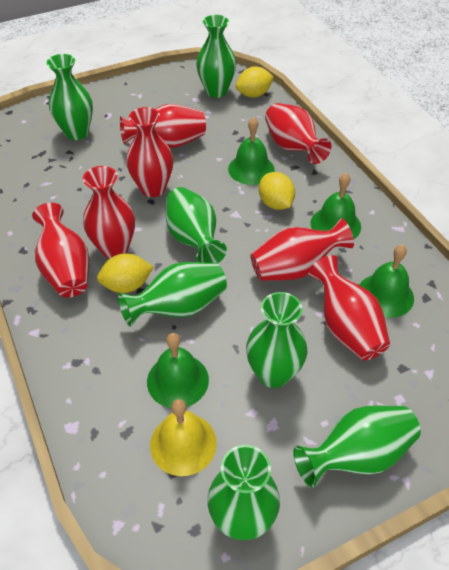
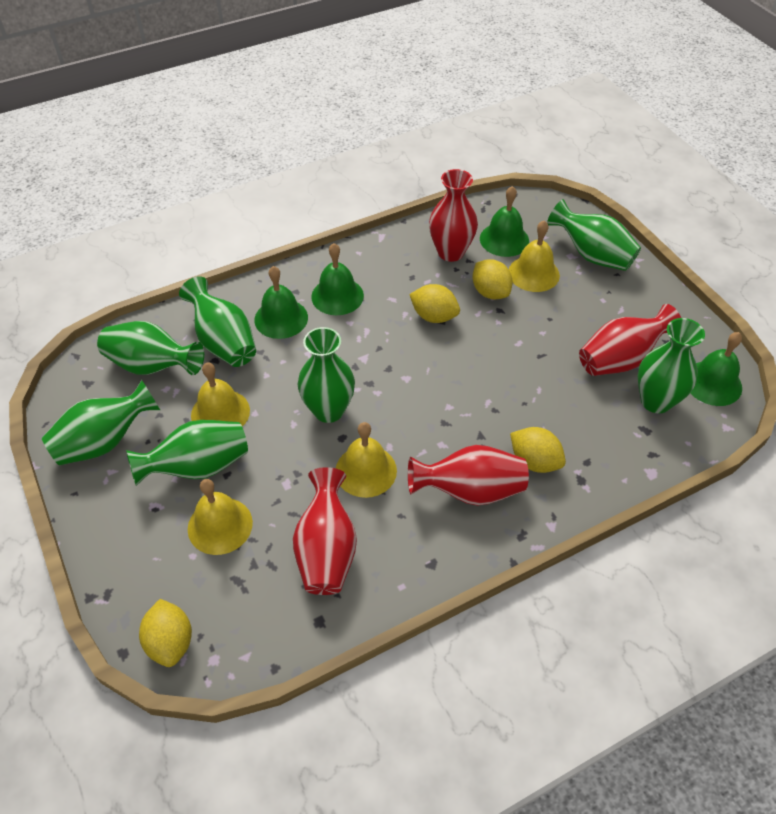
red vase: 7 -> 4
yellow bell: 1 -> 4
yellow lemon: 3 -> 4

